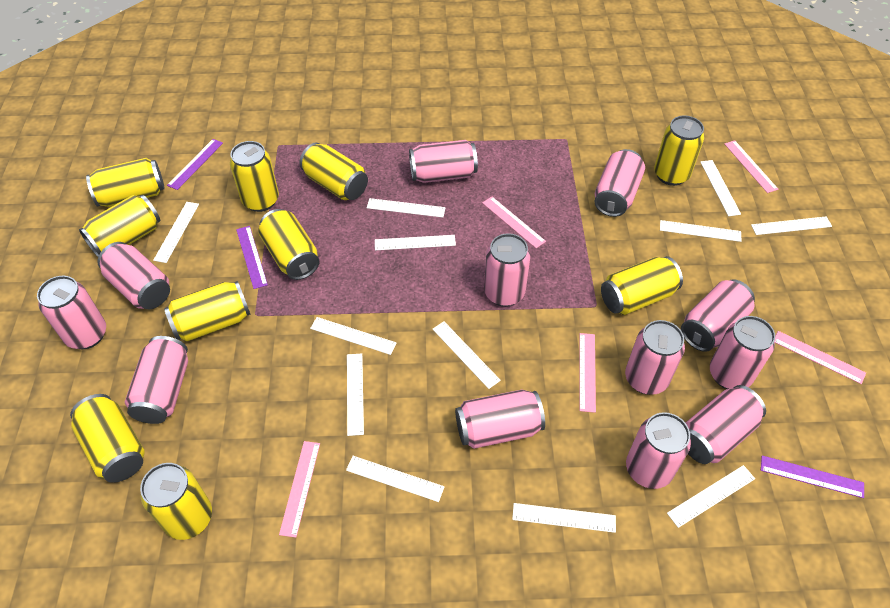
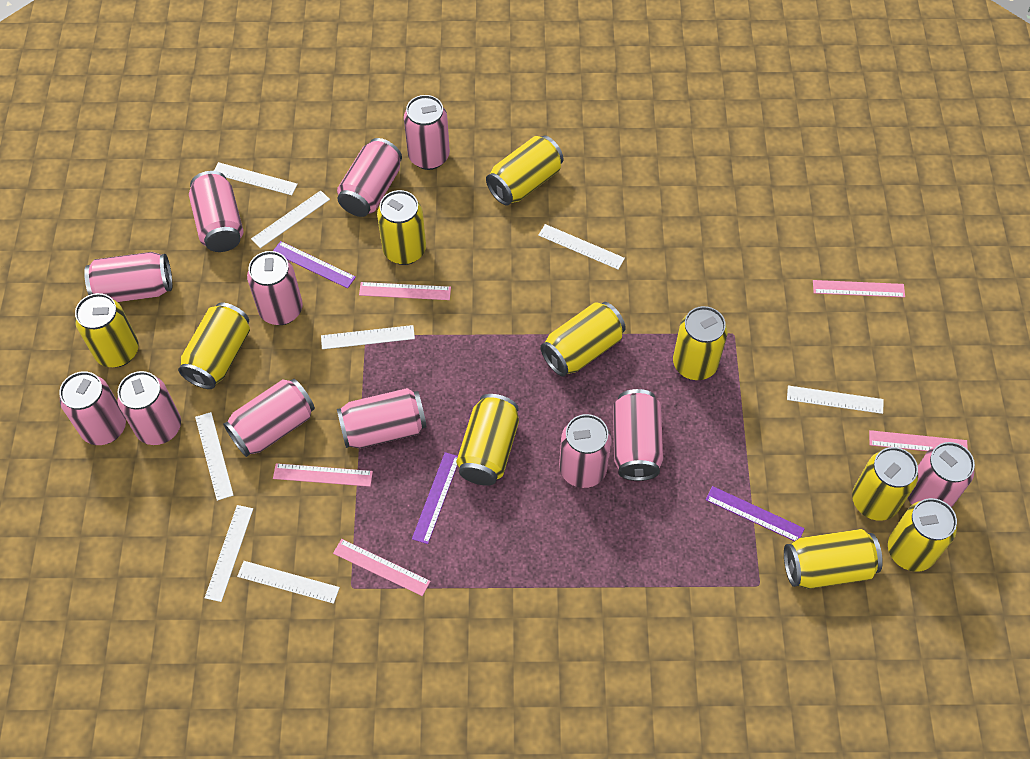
white ruler: 12 -> 8

